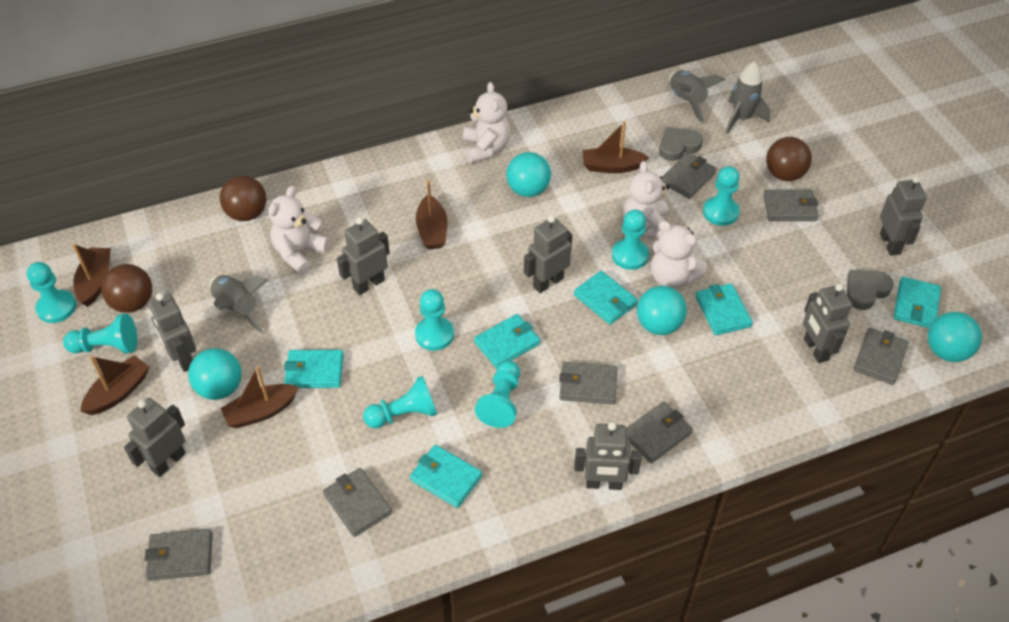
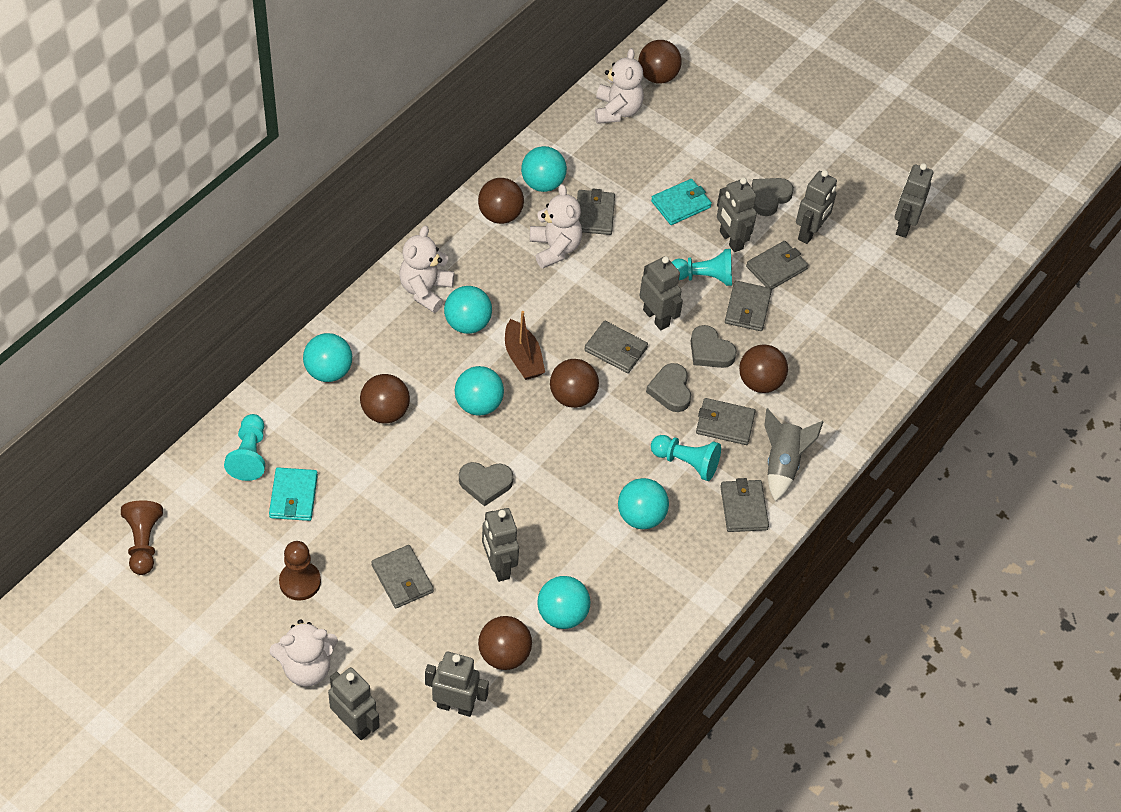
brown ball: 3 -> 6
brown boat: 5 -> 1
brown pawn: 0 -> 2
grey heart: 2 -> 4
grey rocket: 3 -> 1
turquoise ball: 4 -> 6
turquoise pawn: 7 -> 3
turquoise wallet: 6 -> 2

